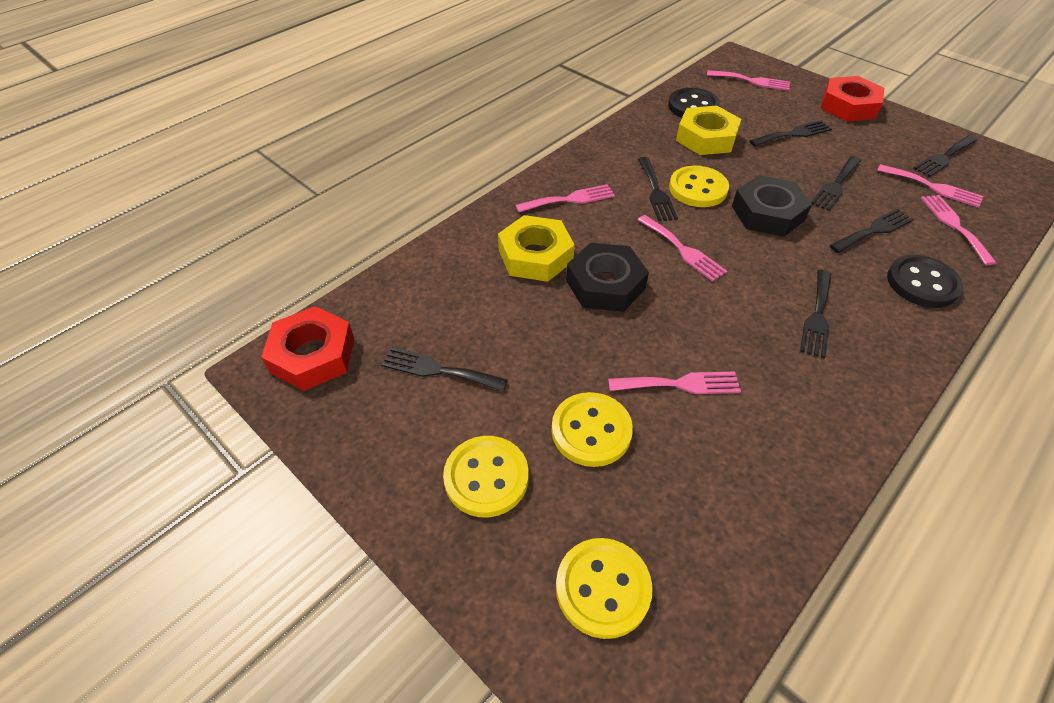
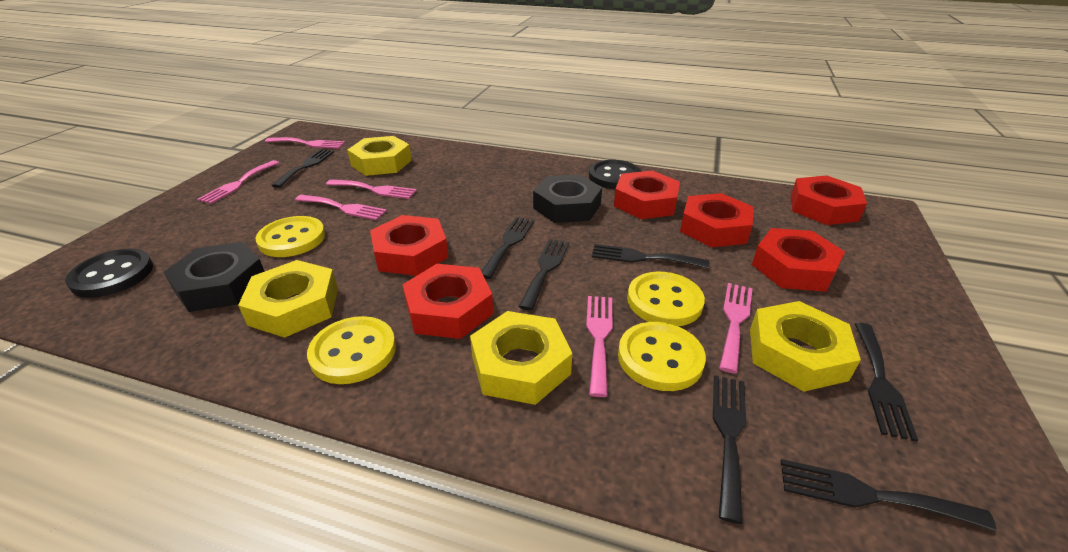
red nut: 2 -> 6
yellow nut: 2 -> 4

